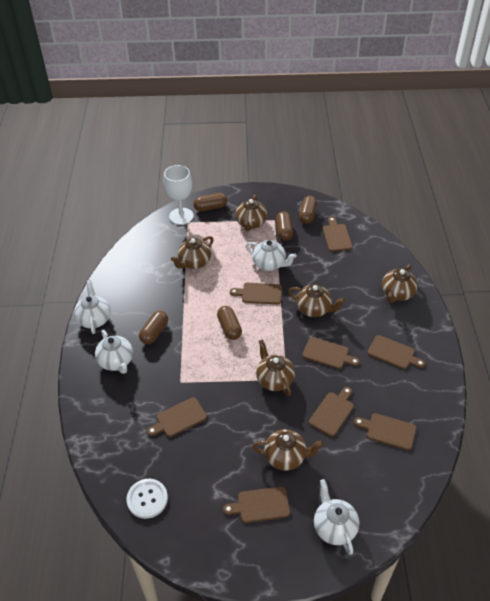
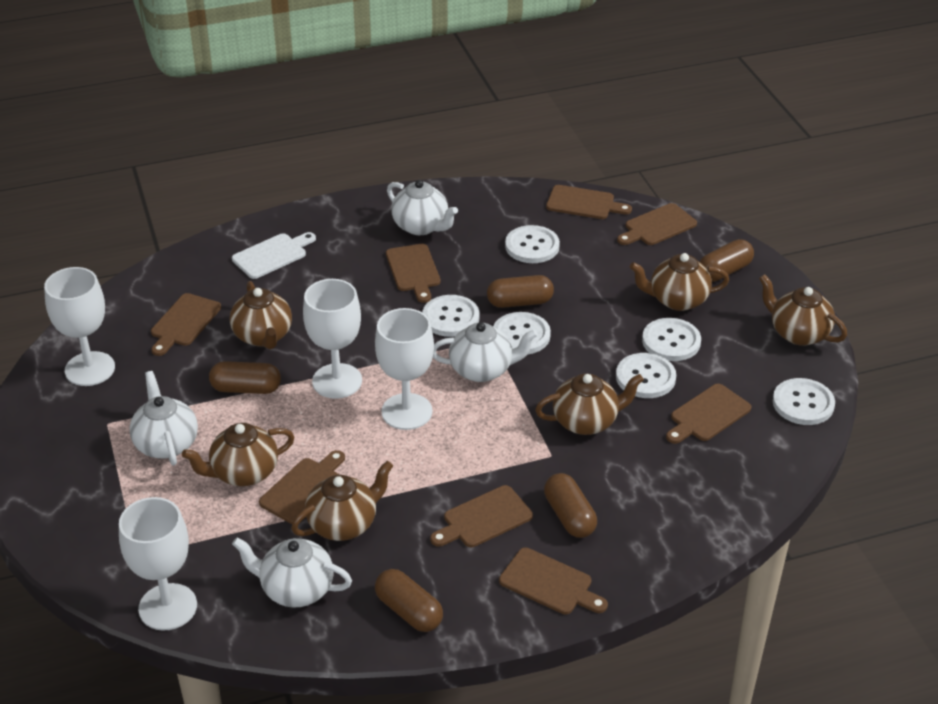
white button: 1 -> 6
white cutting board: 0 -> 1
white goblet: 1 -> 4

